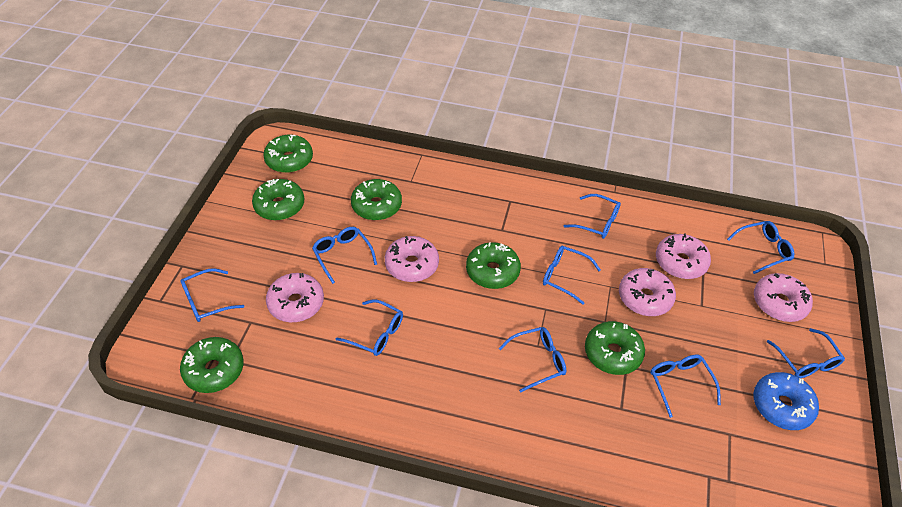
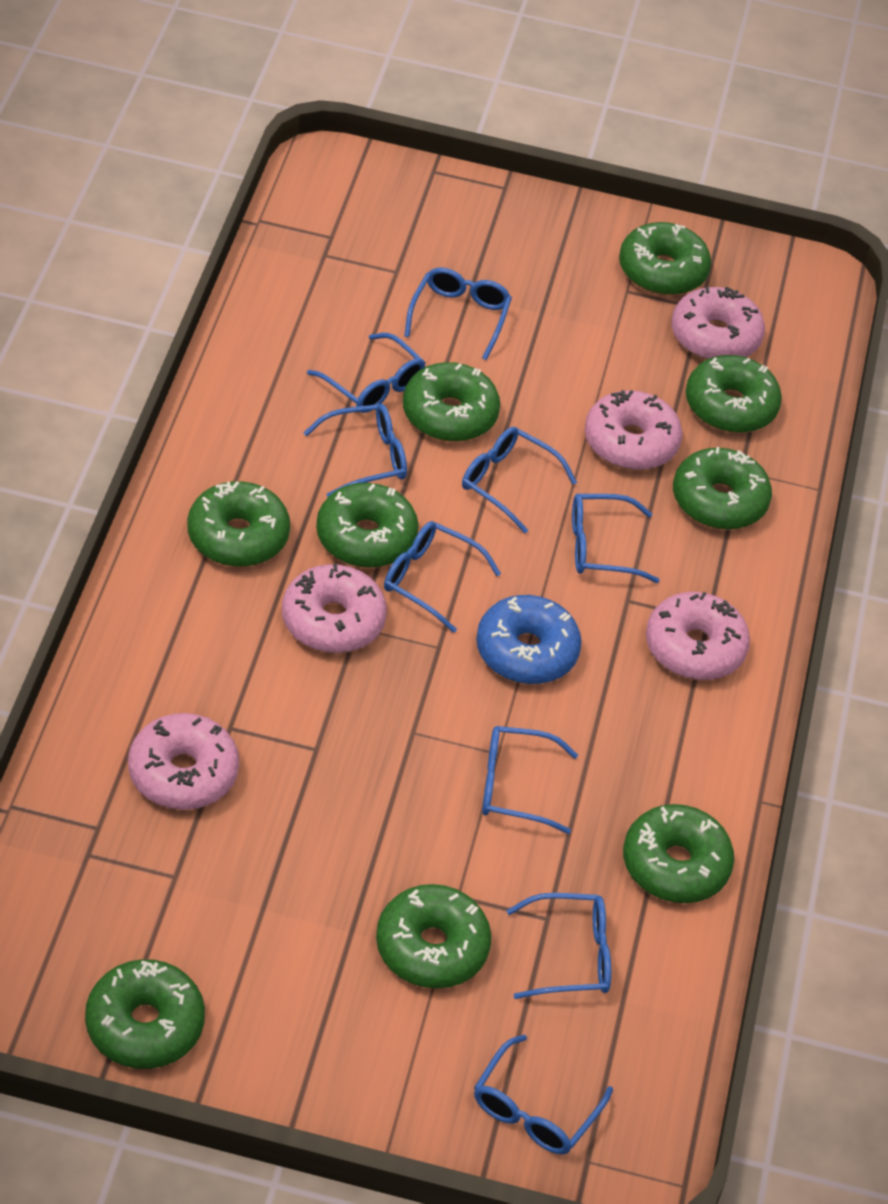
green donut: 6 -> 9

